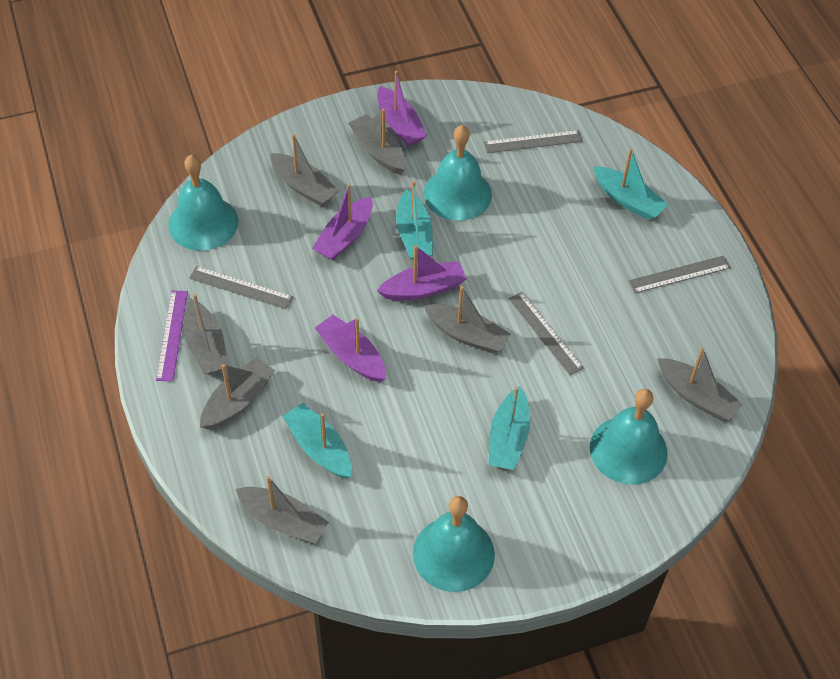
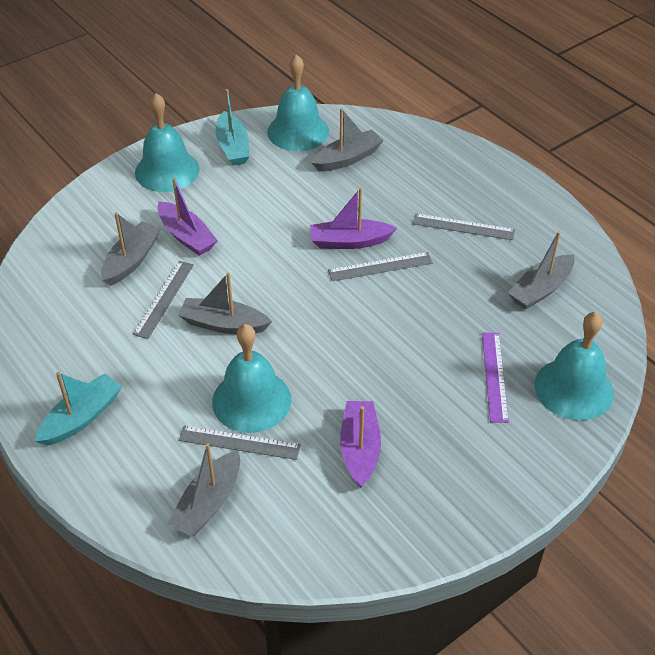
grey boat: 7 -> 5
purple boat: 4 -> 3
turquoise boat: 4 -> 2

